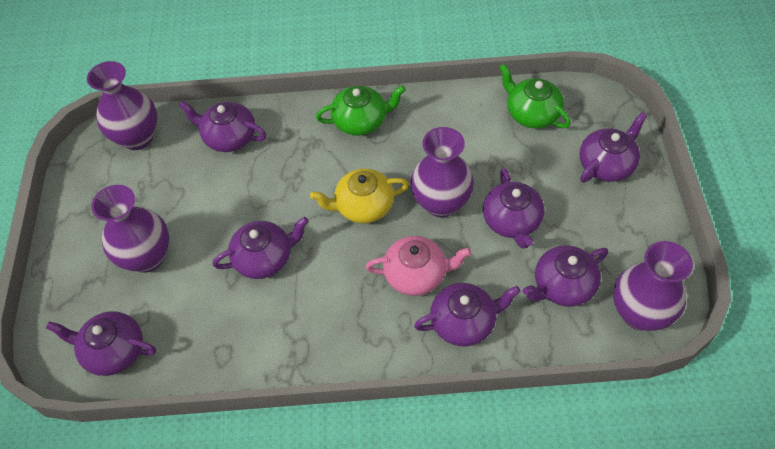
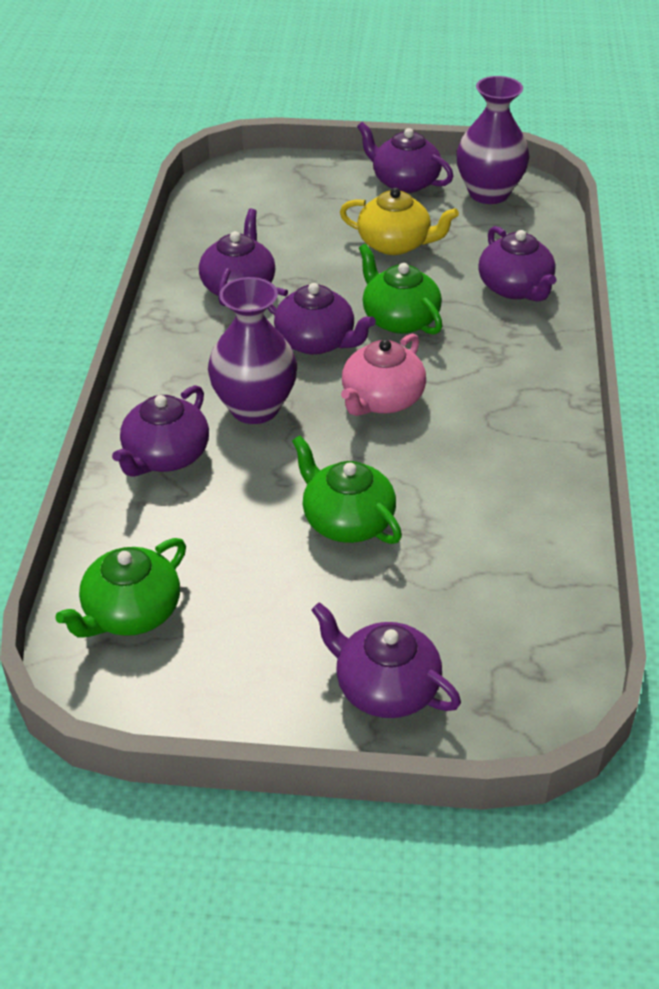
green teapot: 2 -> 3
purple teapot: 7 -> 6
purple vase: 4 -> 2

